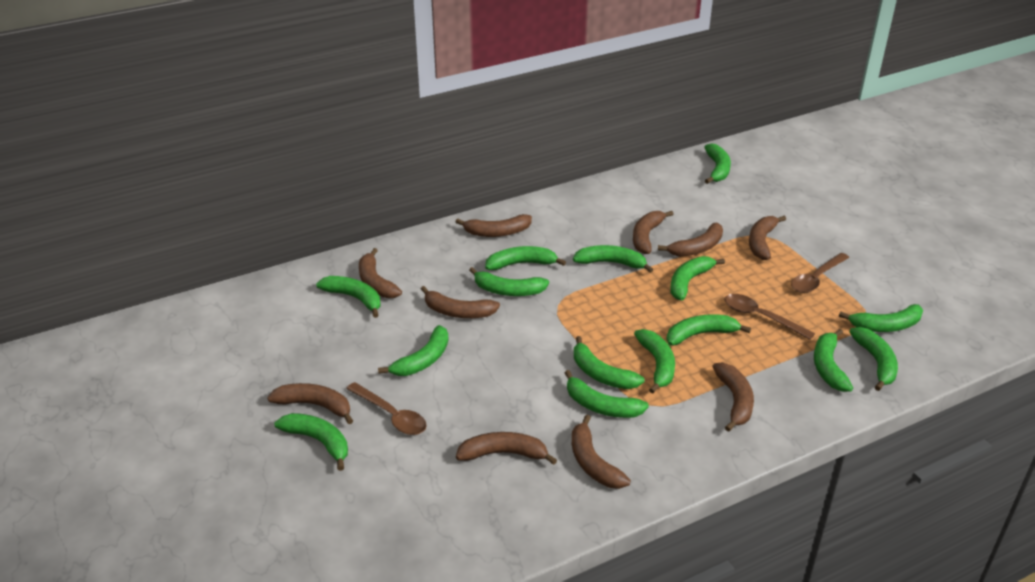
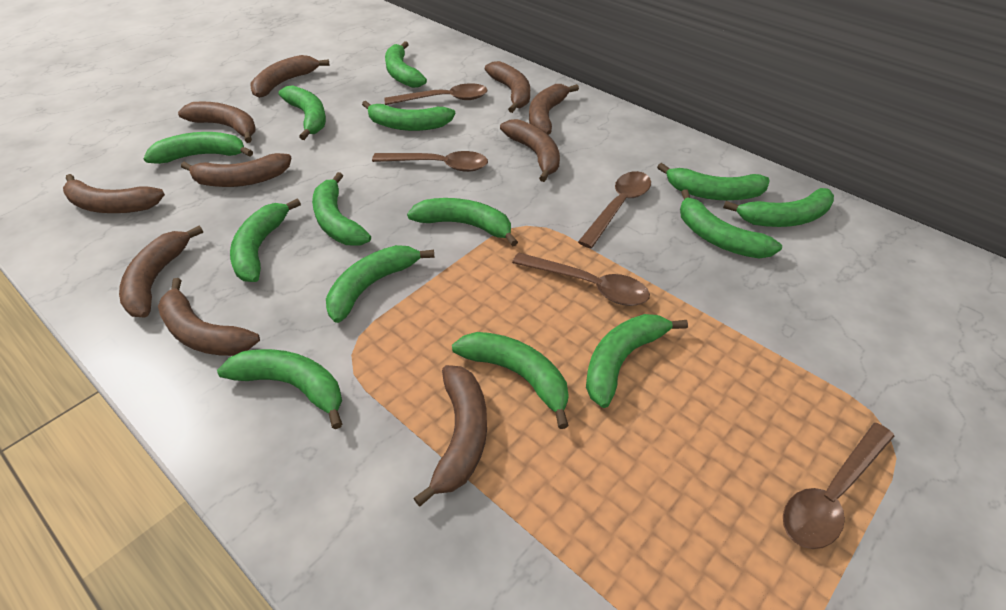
brown spoon: 3 -> 5
green banana: 15 -> 14

